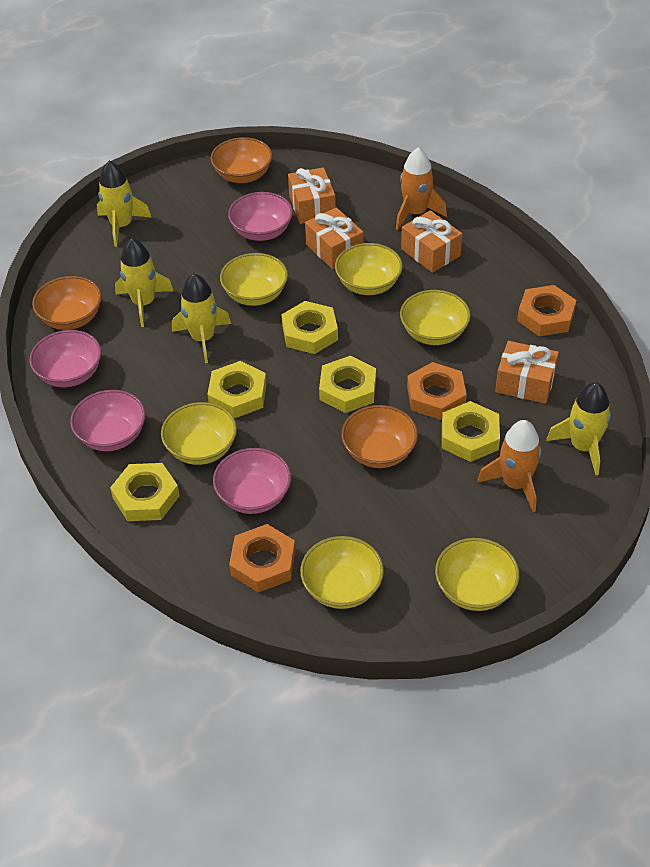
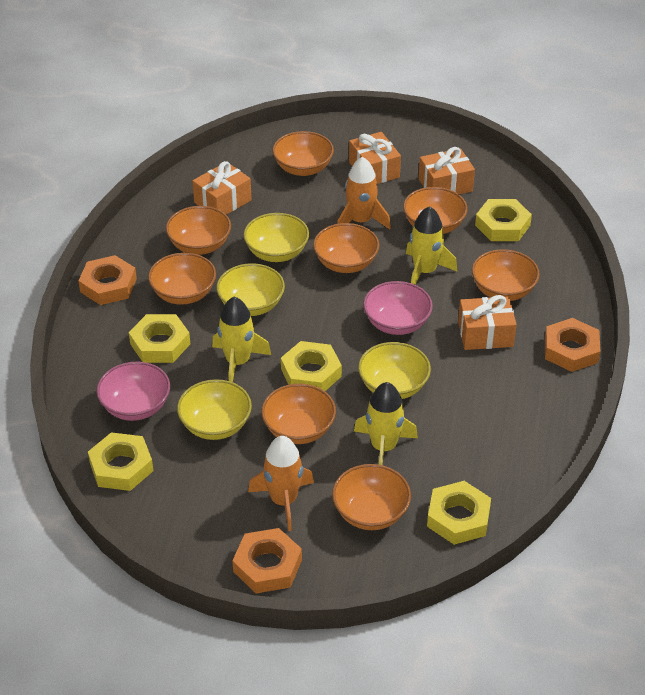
orange bowl: 3 -> 8
pink bowl: 4 -> 2
yellow bowl: 6 -> 4
yellow rocket: 4 -> 3

